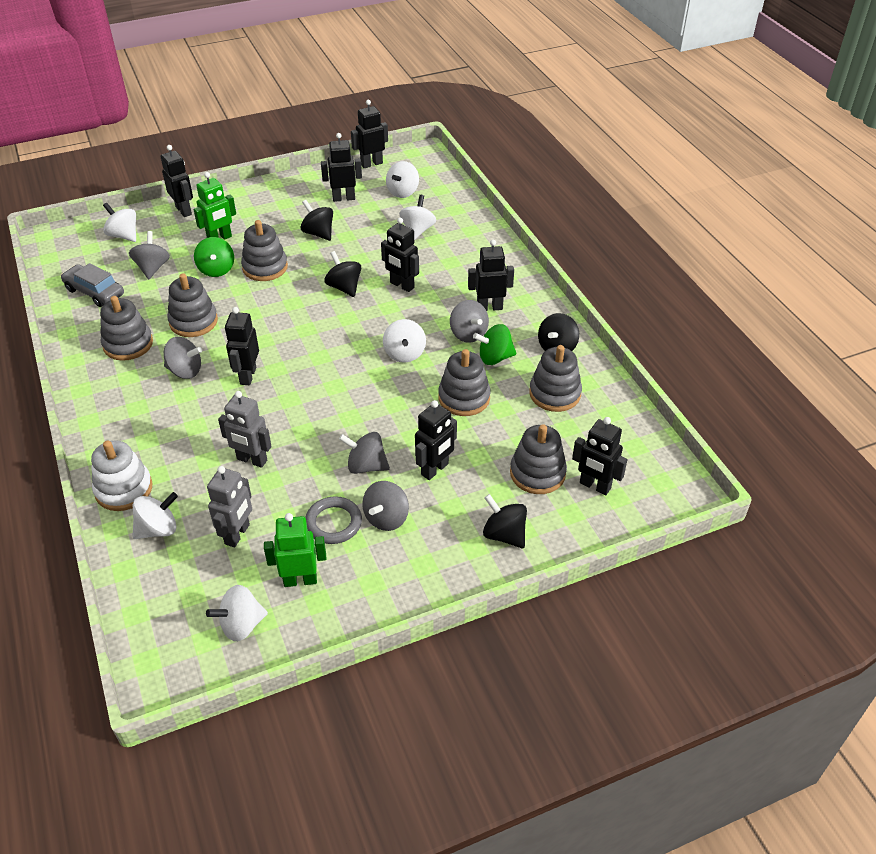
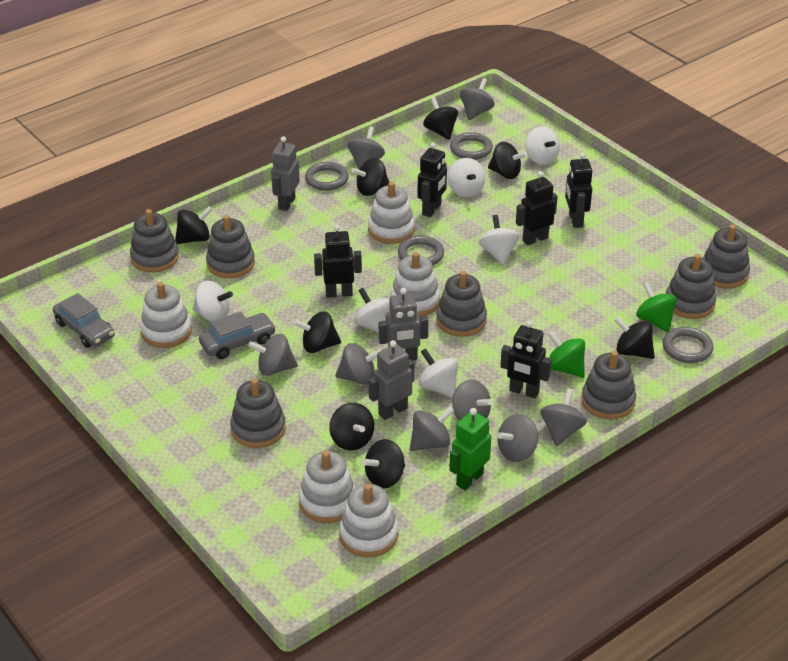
black robot: 8 -> 5
black spinning top: 4 -> 8
green robot: 2 -> 1
grey car: 1 -> 2
grey ring: 1 -> 4
grey robot: 2 -> 3
grey spinning top: 5 -> 8
grey stacking toy: 6 -> 7
white stacking toy: 1 -> 5

